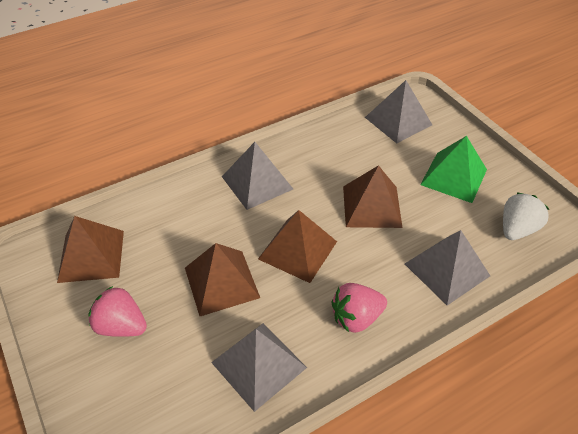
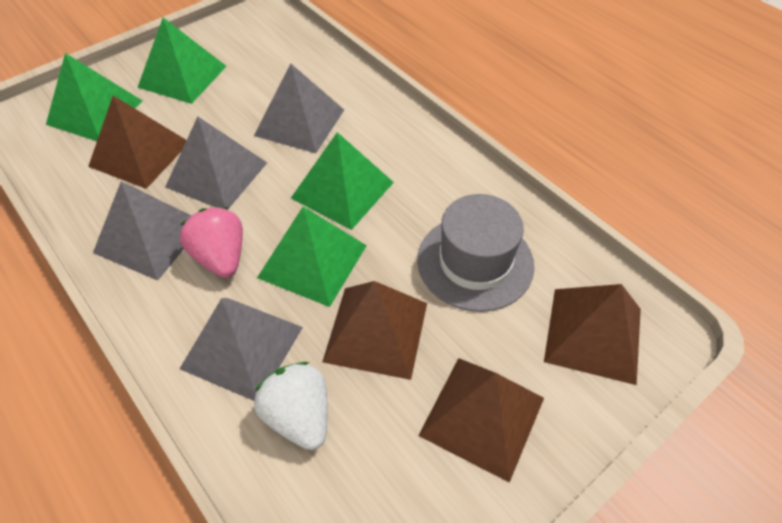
green pyramid: 1 -> 4
grey hat: 0 -> 1
pink strawberry: 2 -> 1

